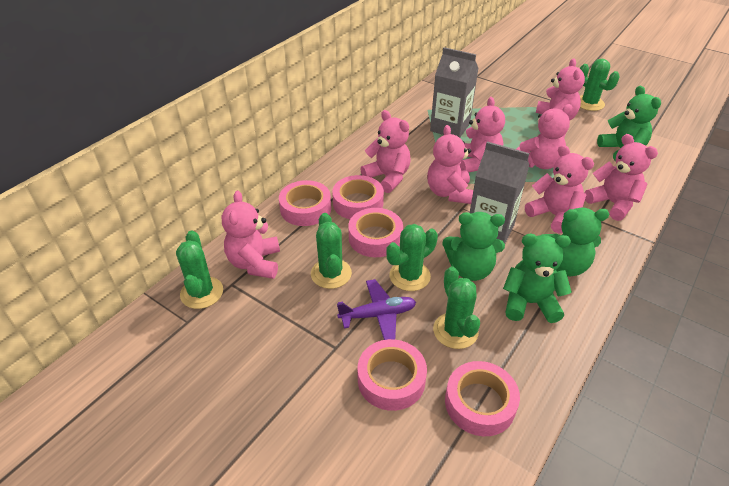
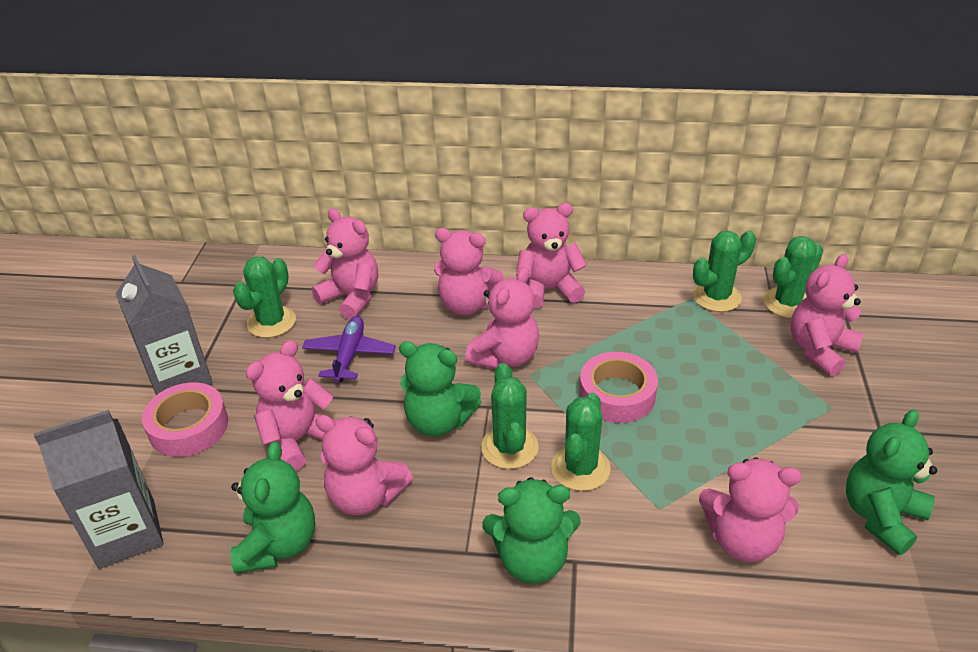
pink tape: 5 -> 2

